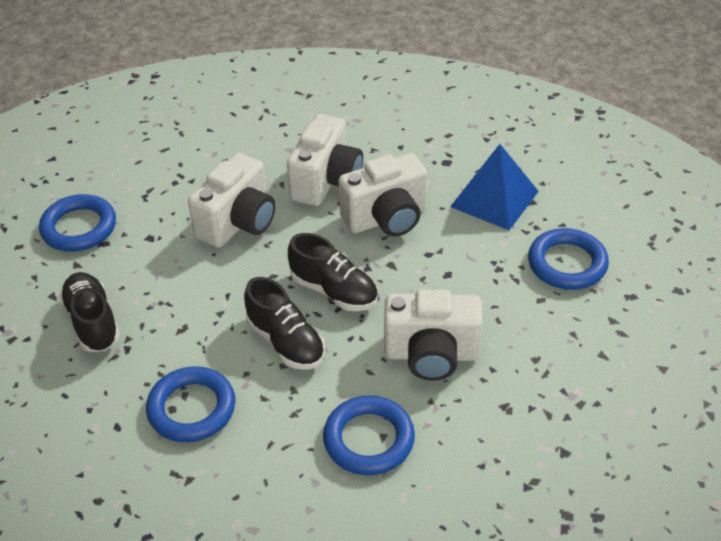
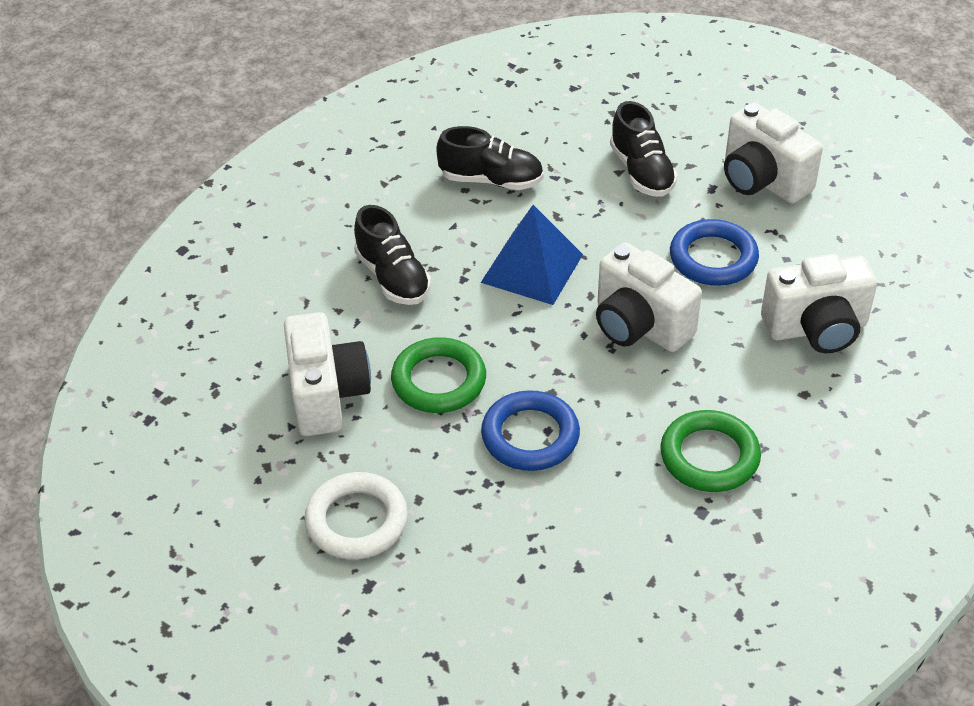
blue ring: 4 -> 2
green ring: 0 -> 2
white ring: 0 -> 1

